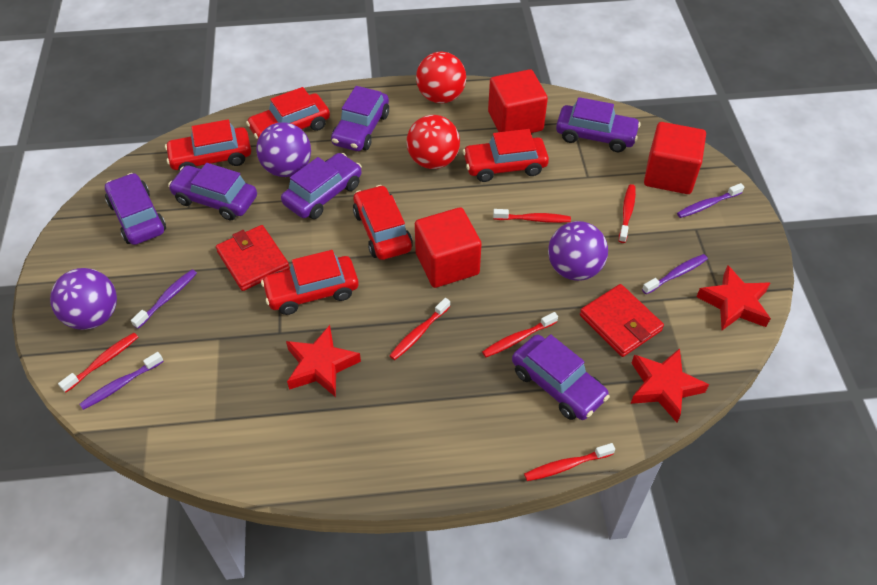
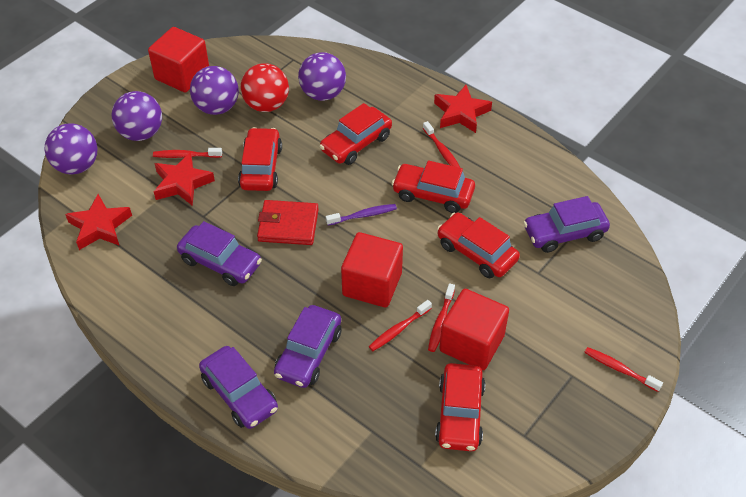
purple ball: 3 -> 4
purple car: 6 -> 4
purple toothbrush: 4 -> 1
red ball: 2 -> 1
red toothbrush: 6 -> 5
red wallet: 2 -> 1

